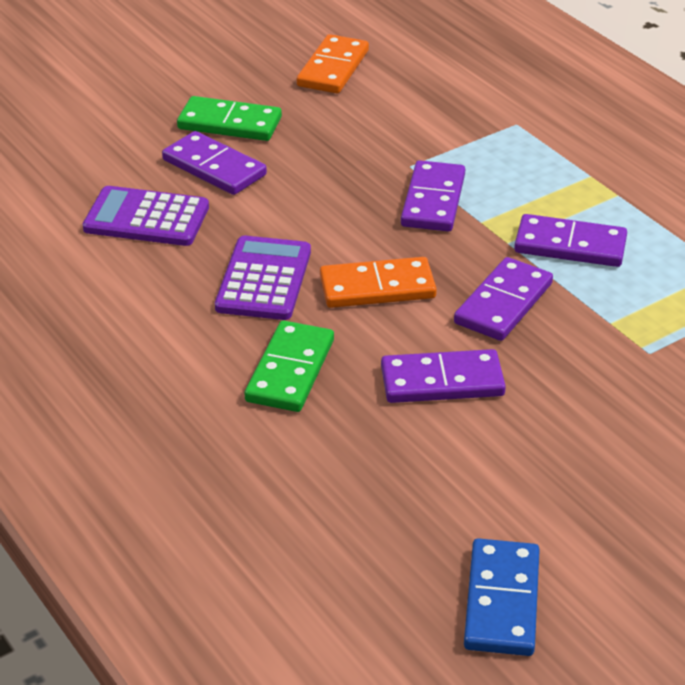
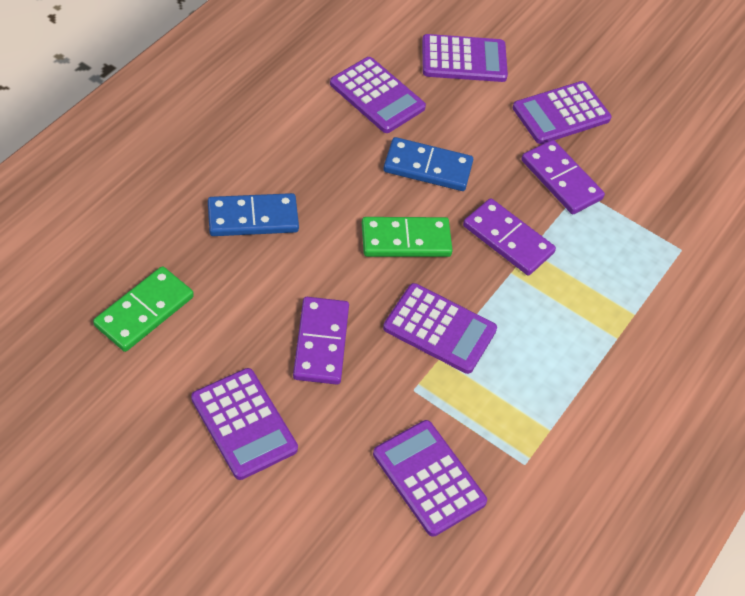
blue domino: 1 -> 2
orange domino: 2 -> 0
purple calculator: 2 -> 6
purple domino: 5 -> 3

